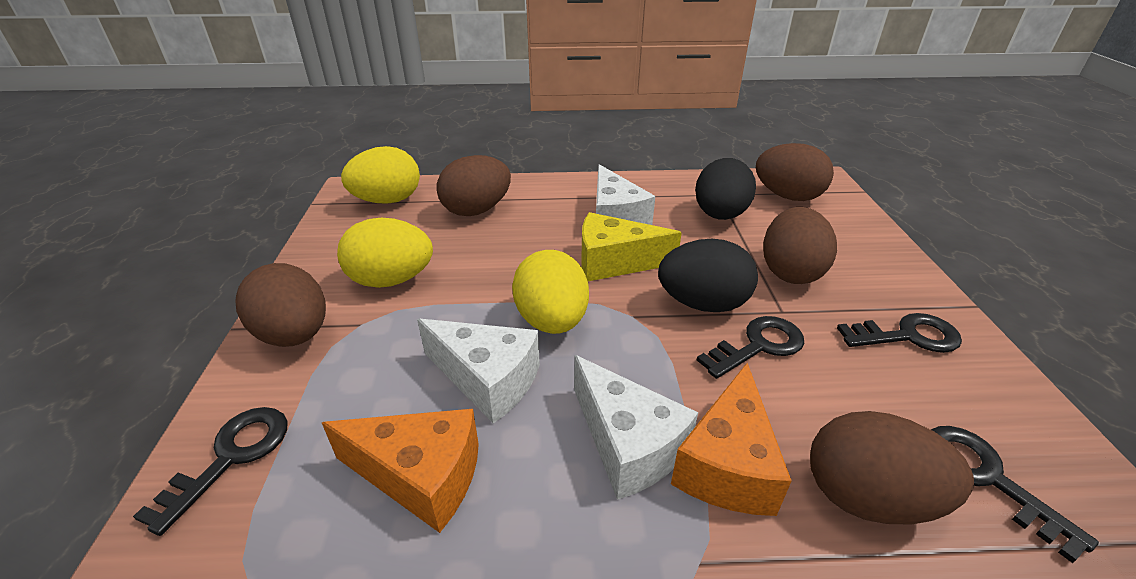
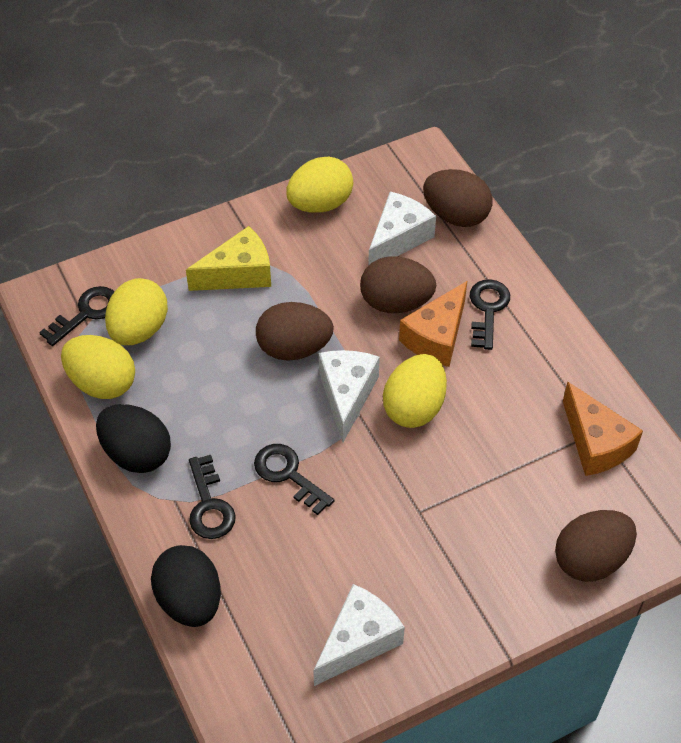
brown egg: 5 -> 4
yellow egg: 3 -> 4

